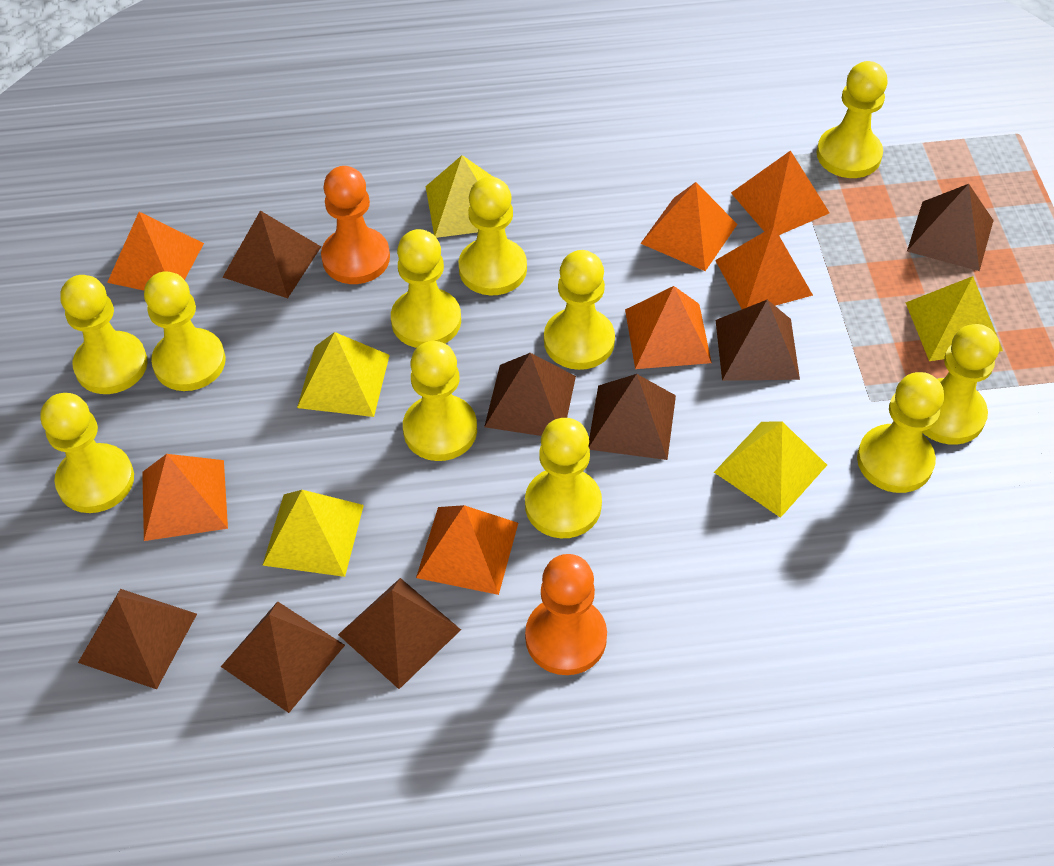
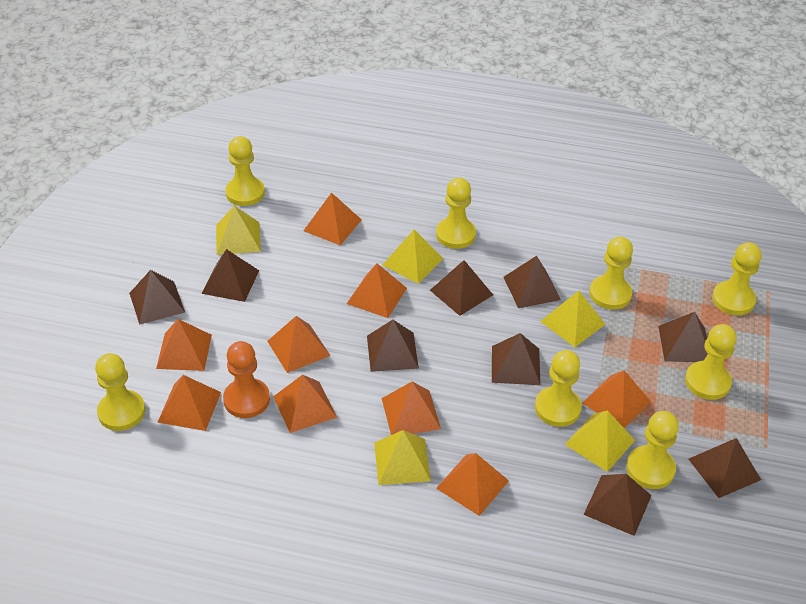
brown pyramid: 8 -> 9
orange pawn: 2 -> 1
orange pyramid: 7 -> 9
yellow pawn: 11 -> 8

